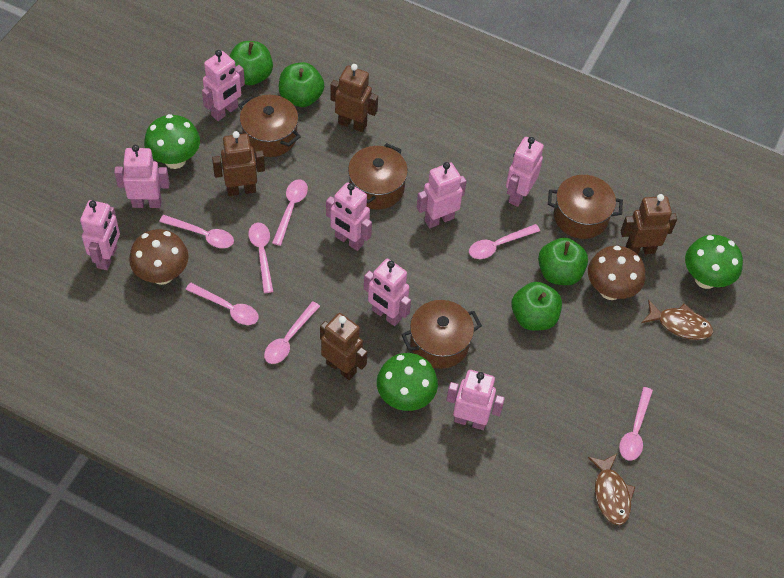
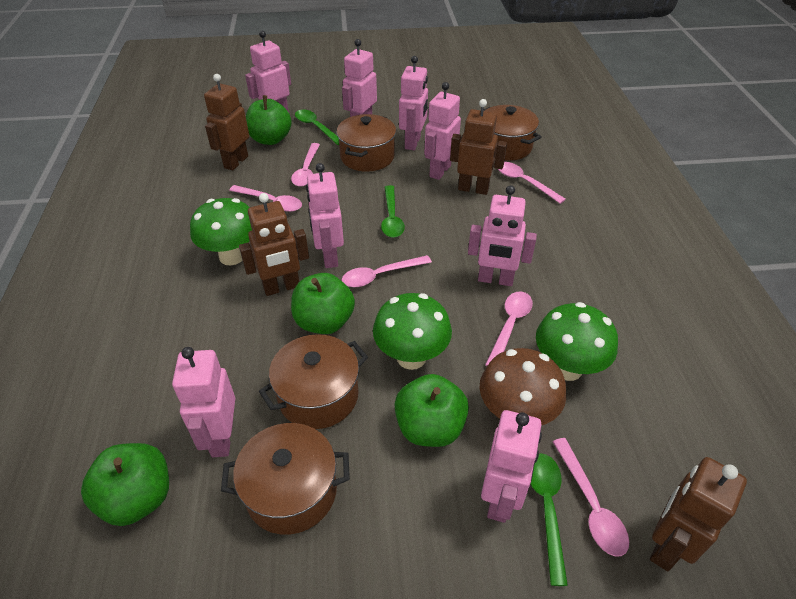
brown fish: 2 -> 0
brown mushroom: 2 -> 1
green spoon: 0 -> 3
pink spoon: 7 -> 6

